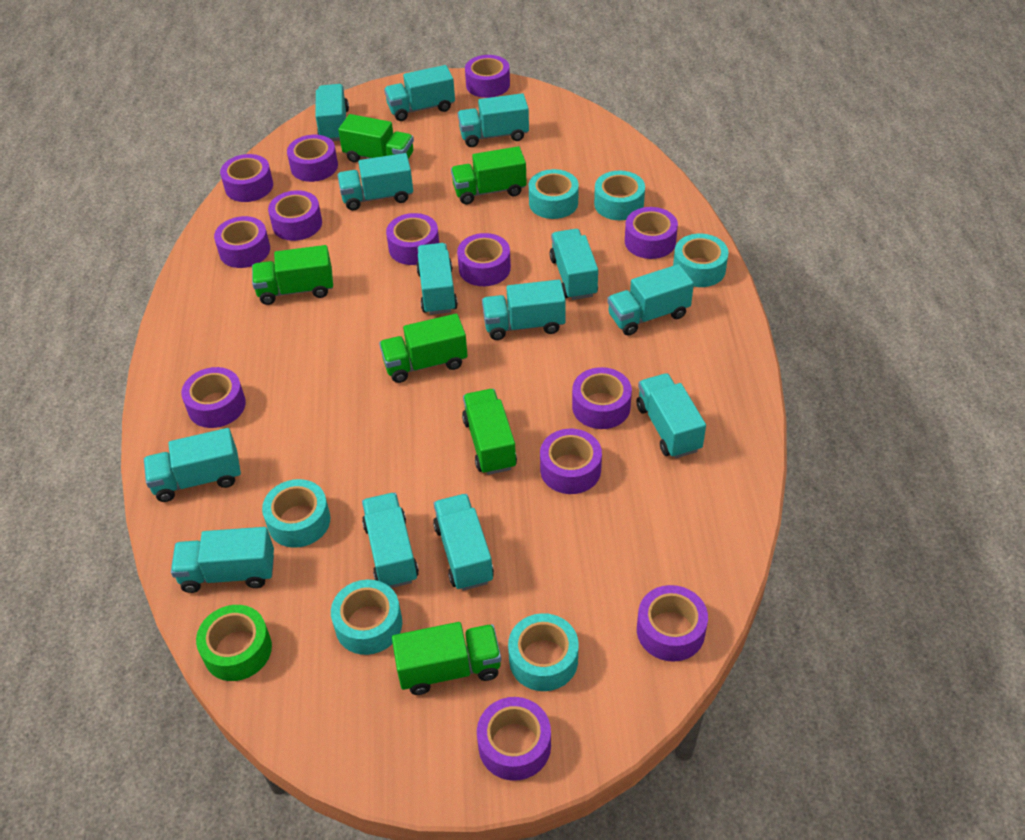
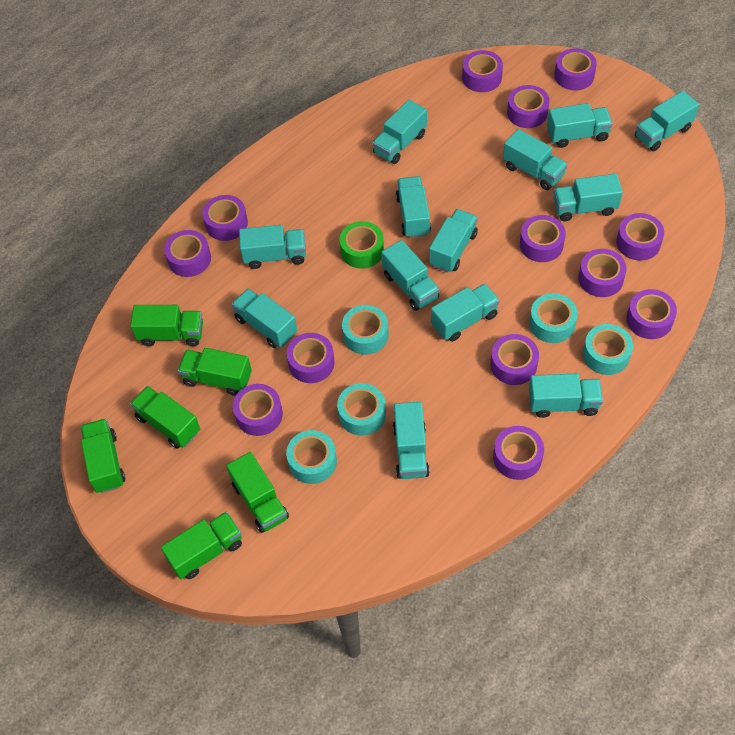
turquoise tape: 6 -> 5

